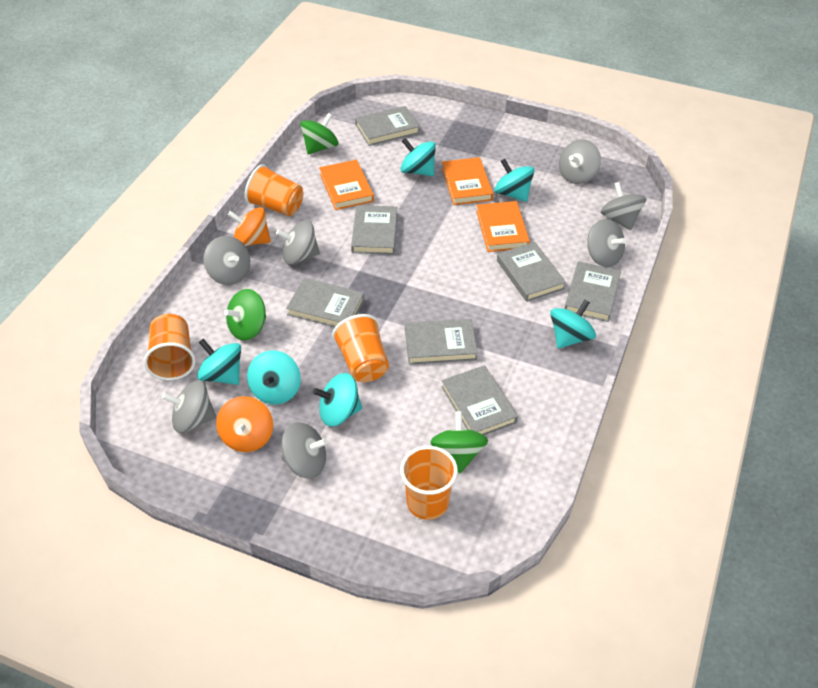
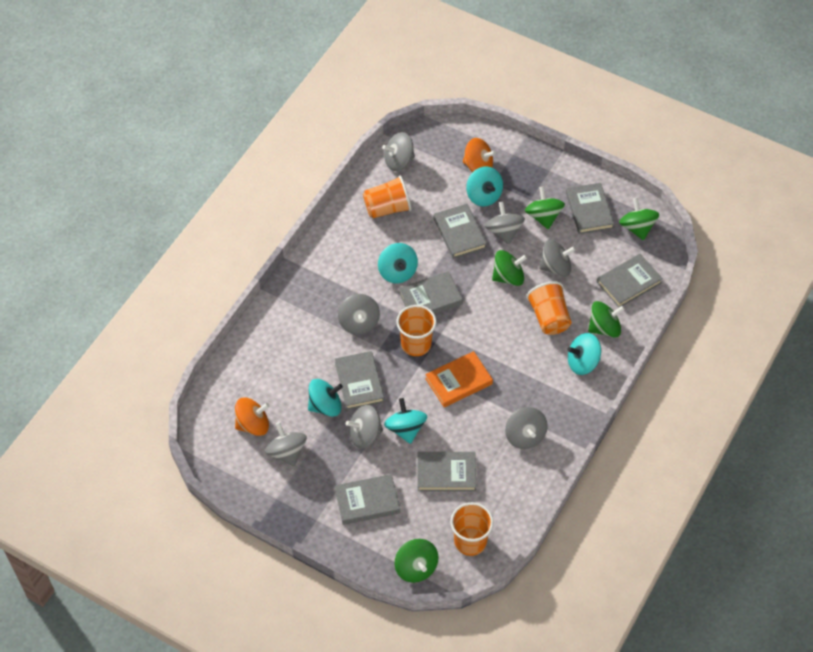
green spinning top: 3 -> 5
orange book: 3 -> 1
turquoise spinning top: 6 -> 5

